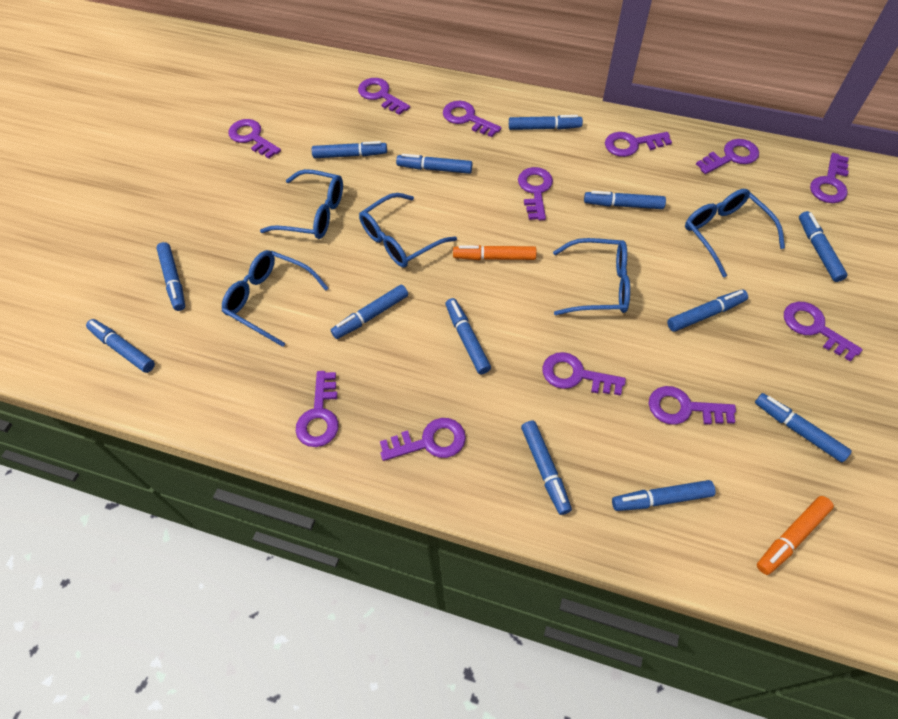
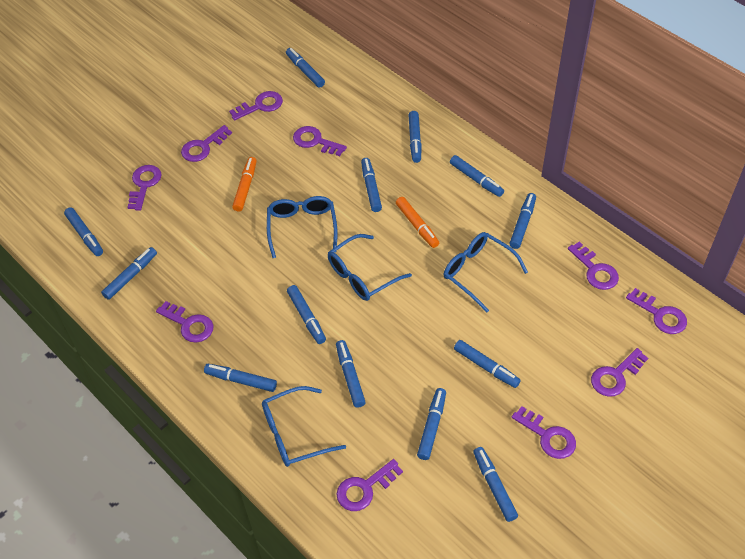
blue glasses: 5 -> 4
purple key: 12 -> 10

